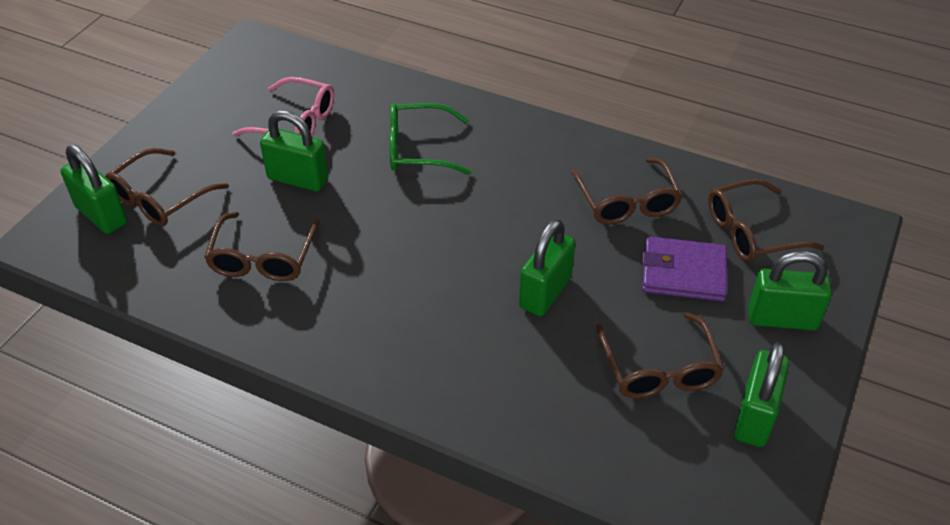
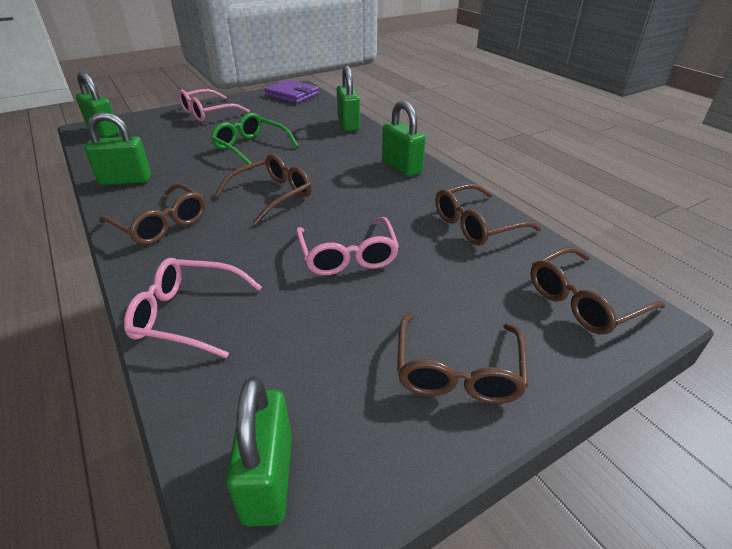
pink glasses: 1 -> 3

